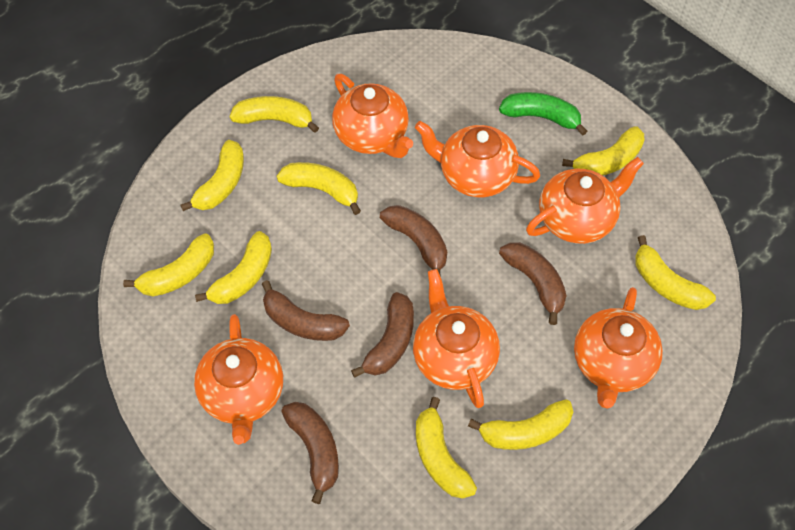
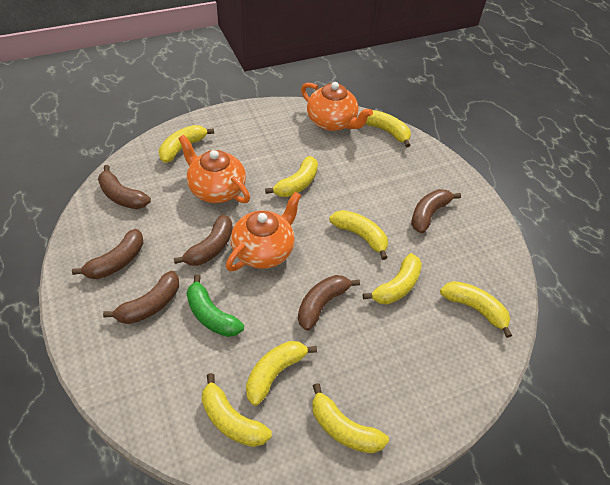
brown banana: 5 -> 6
orange teapot: 6 -> 3

